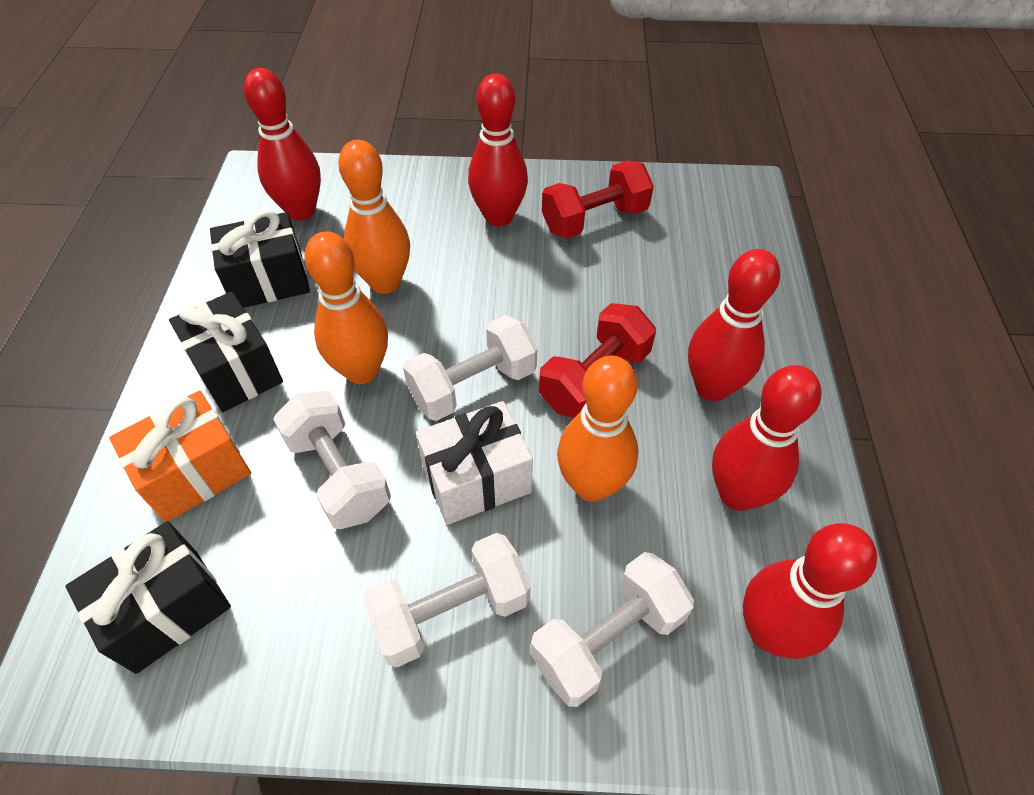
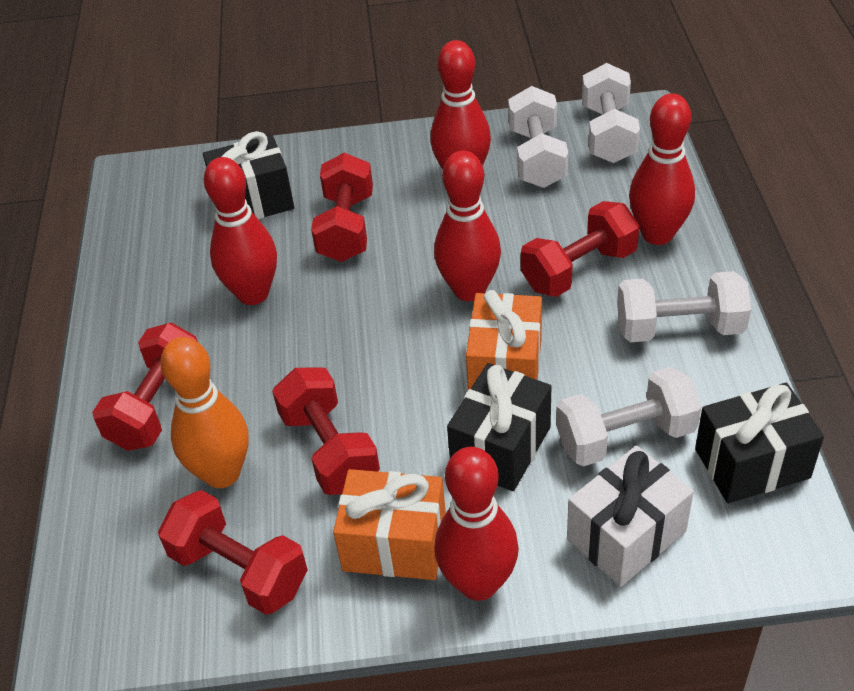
orange bowling pin: 3 -> 1
orange gift: 1 -> 2
red dumbbell: 2 -> 5

